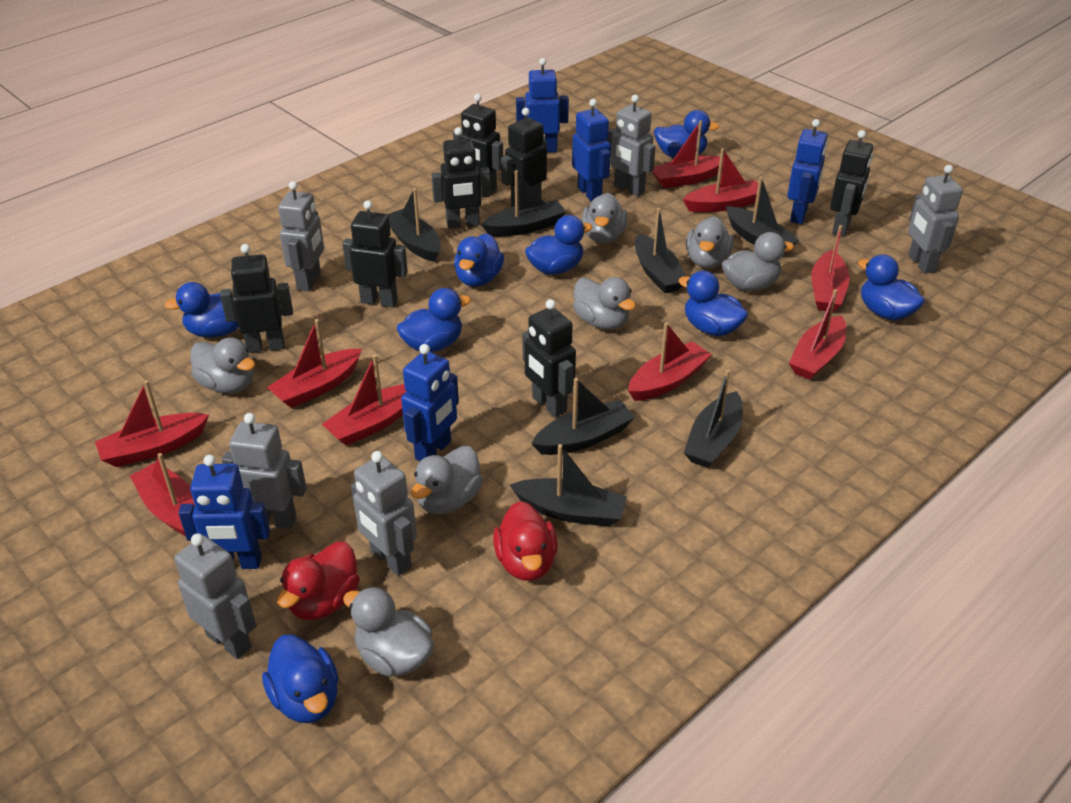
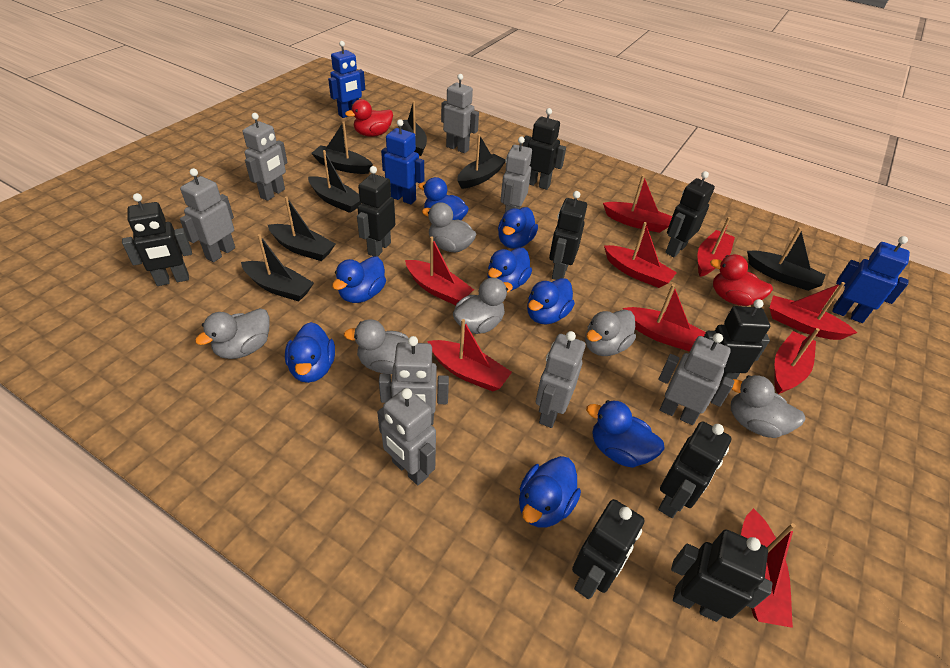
black robot: 7 -> 9
blue robot: 5 -> 3
grey duck: 7 -> 6
grey robot: 6 -> 8

